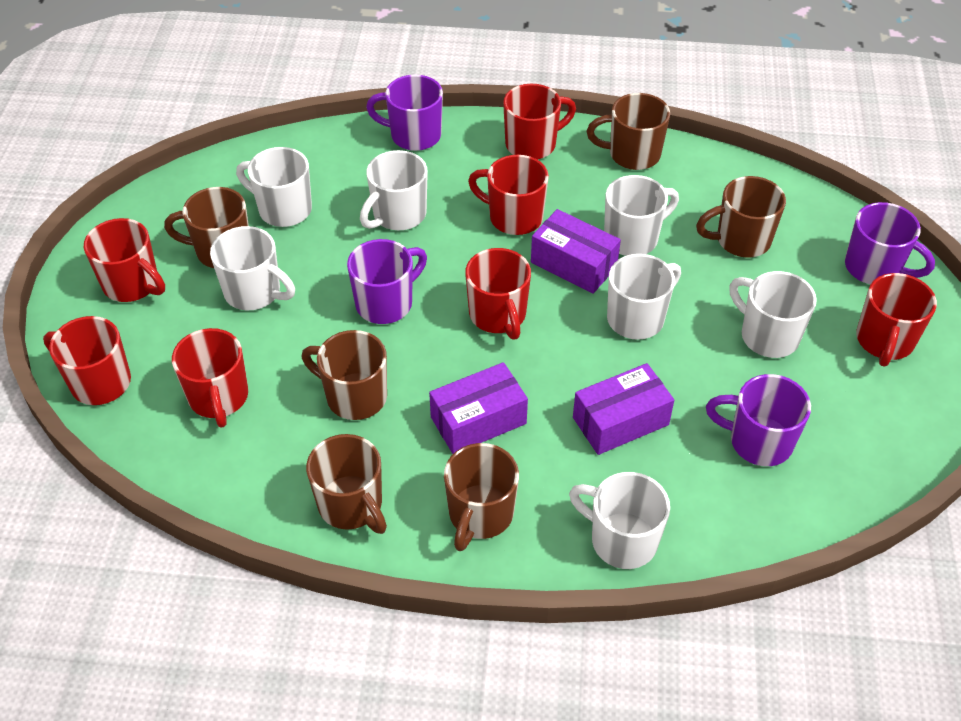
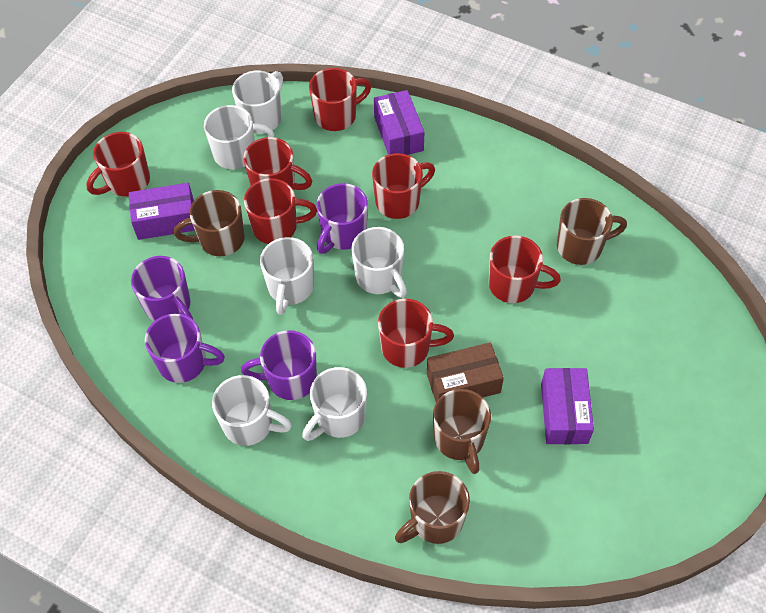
brown box: 0 -> 1
brown mug: 6 -> 4
white mug: 7 -> 6

